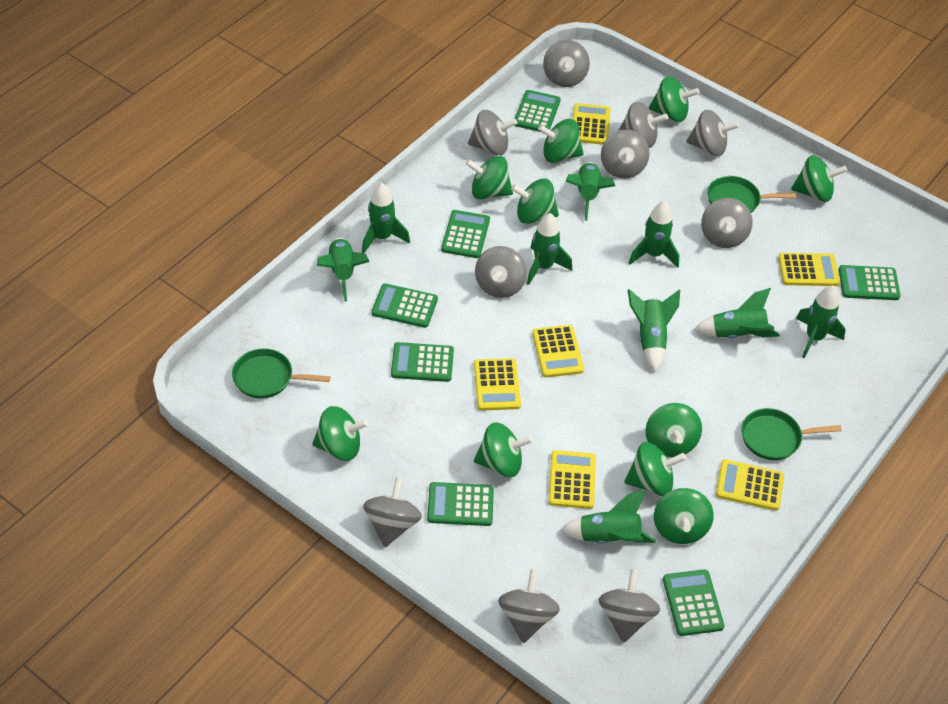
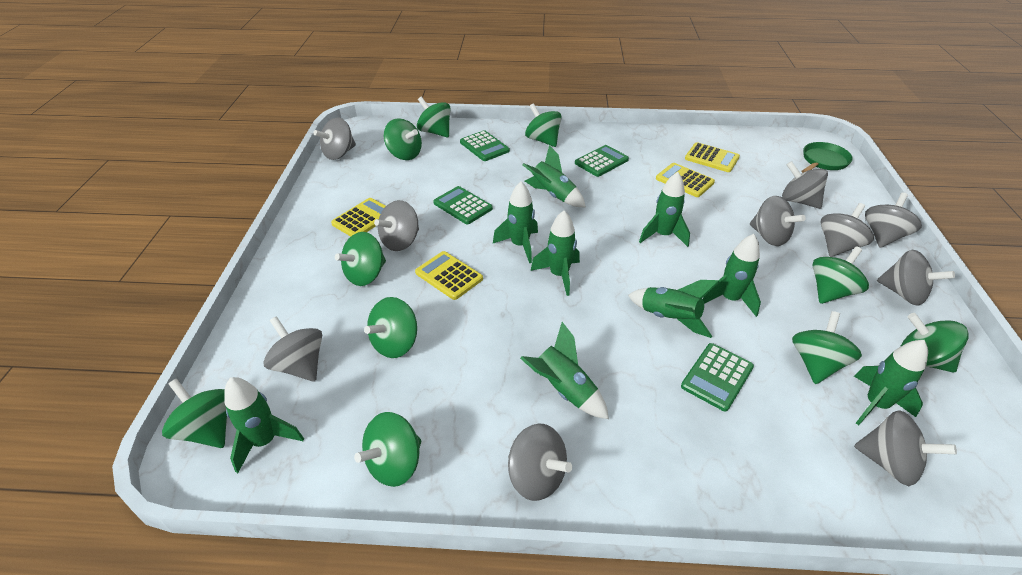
green calculator: 7 -> 4
green pan: 3 -> 1
yellow calculator: 6 -> 4

